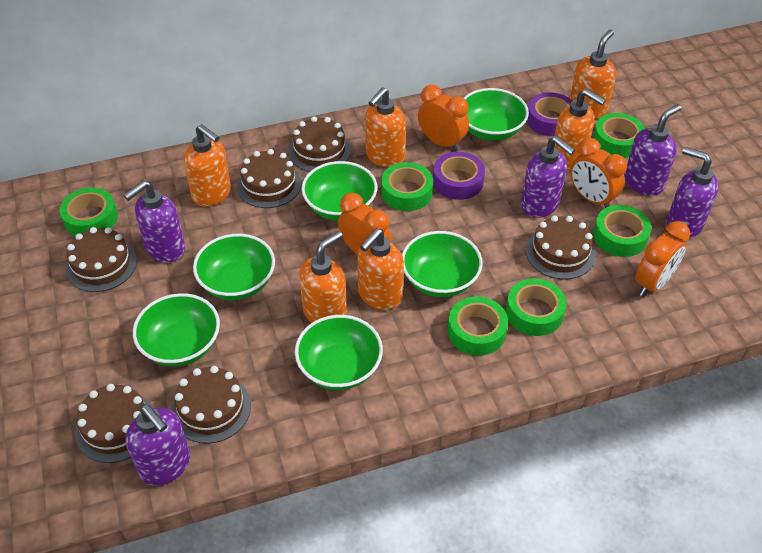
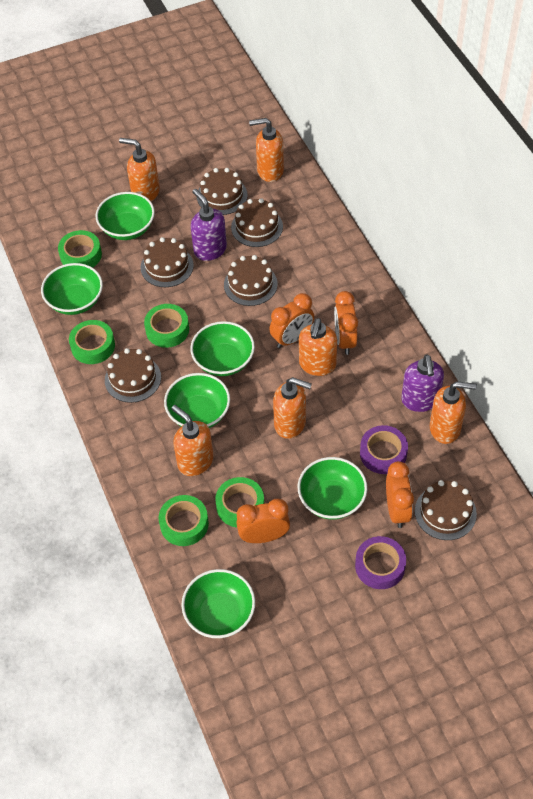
green tape: 6 -> 5
purple soap dispenser: 5 -> 2

